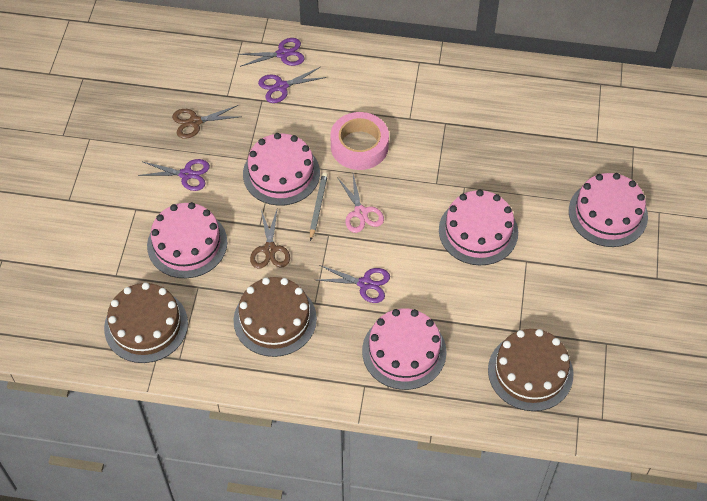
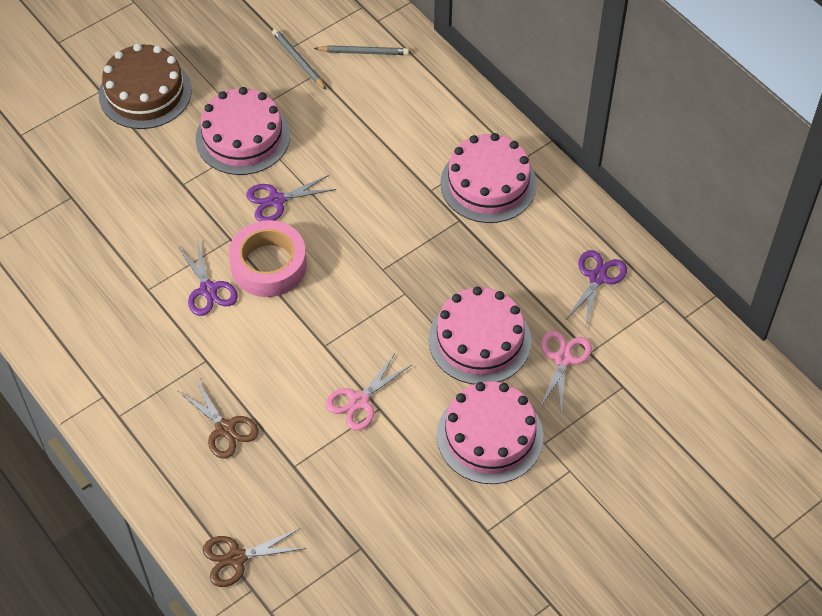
brown cake: 3 -> 1
grey pencil: 1 -> 2
pink cake: 5 -> 4
pink scissors: 1 -> 2
purple scissors: 4 -> 3

